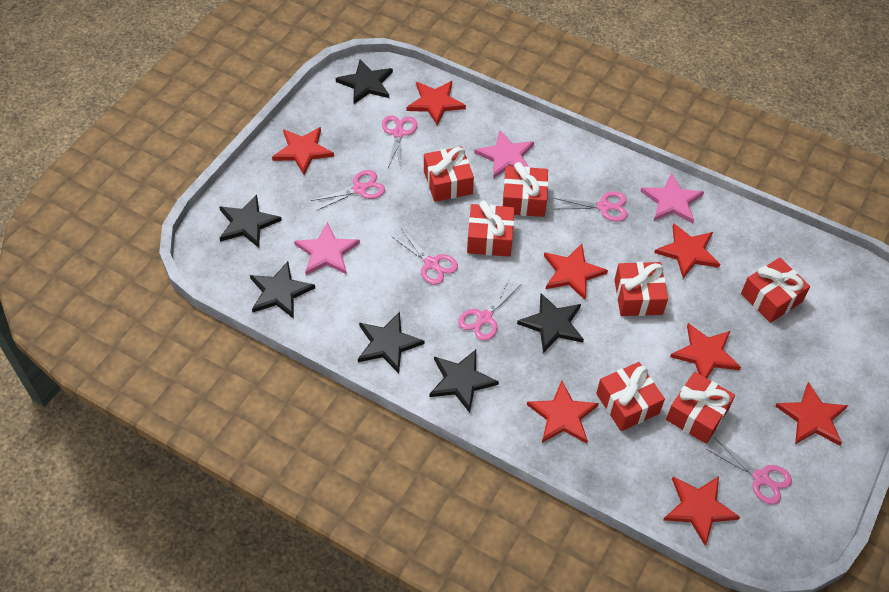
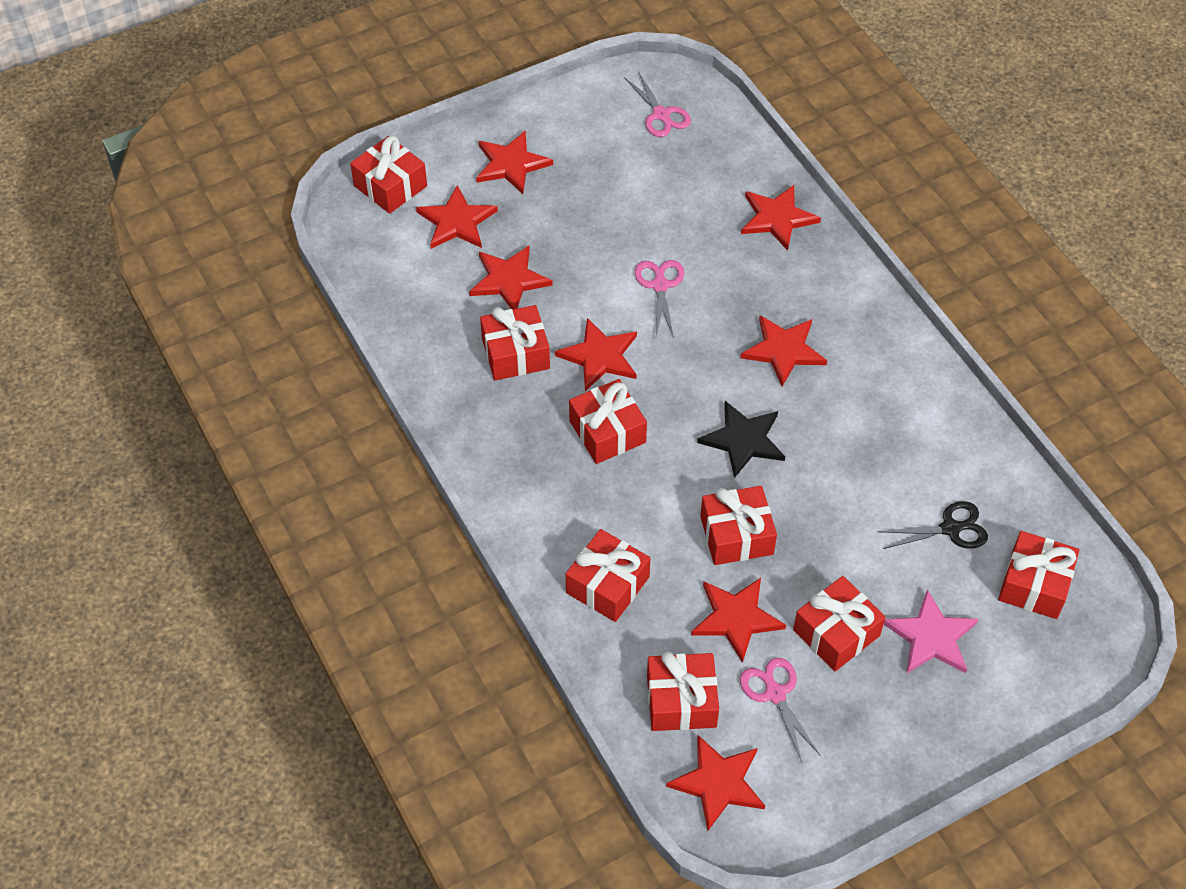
black scissors: 0 -> 1
black star: 6 -> 1
pink scissors: 6 -> 3
pink star: 3 -> 1
red gift: 7 -> 8

